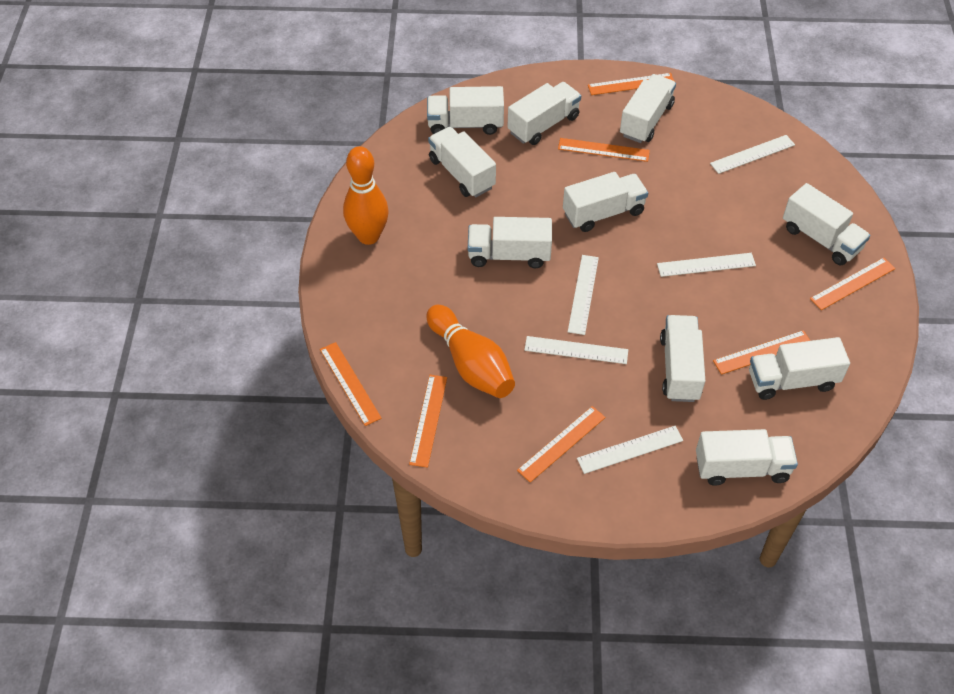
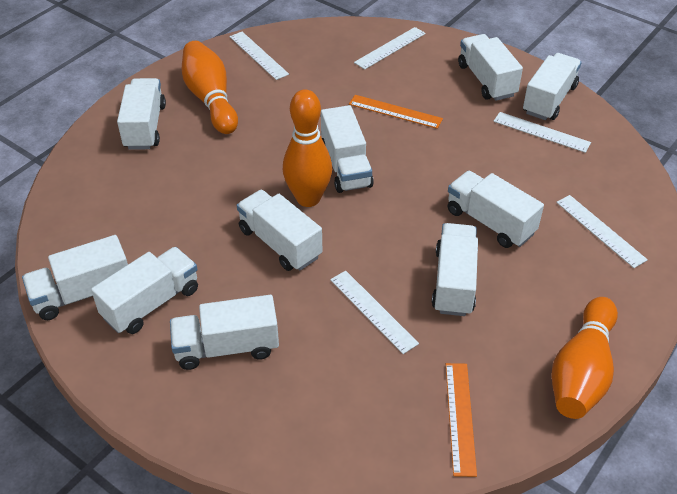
orange bowling pin: 2 -> 3
orange ruler: 7 -> 2

